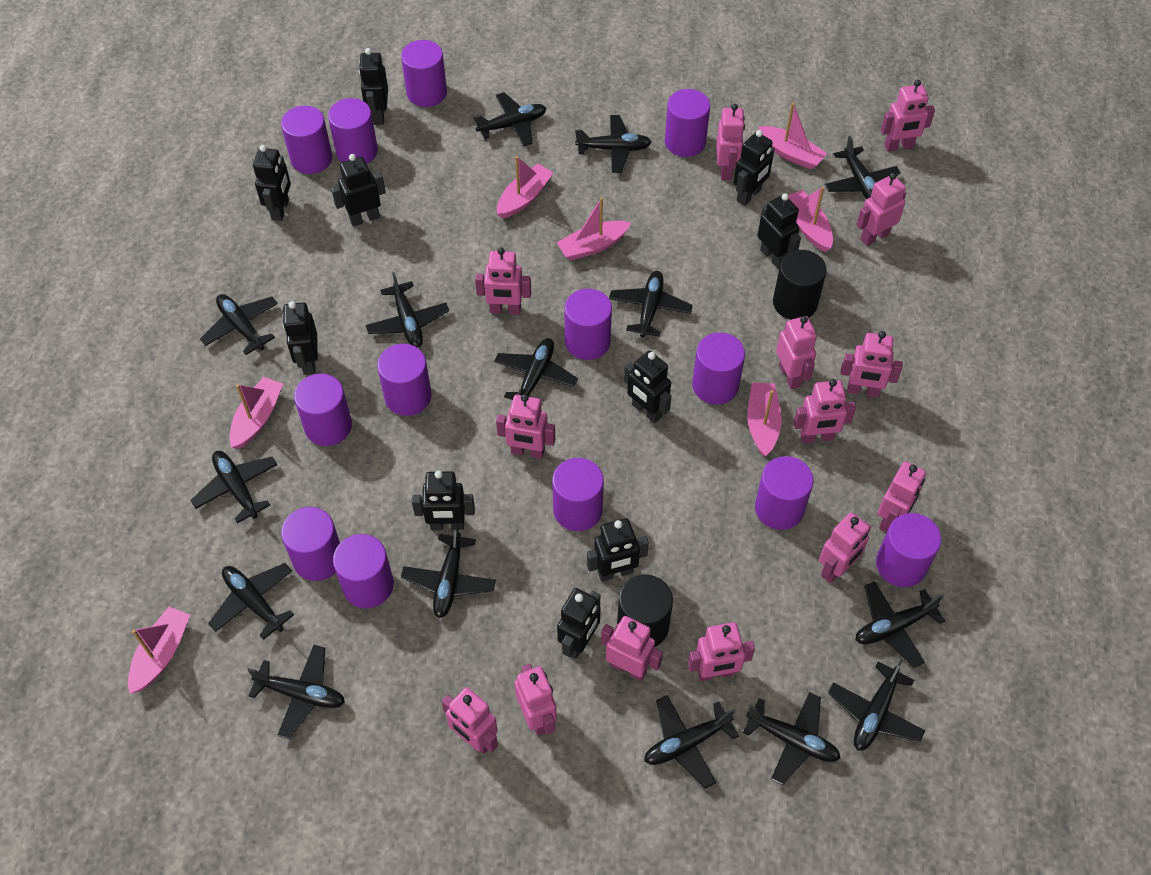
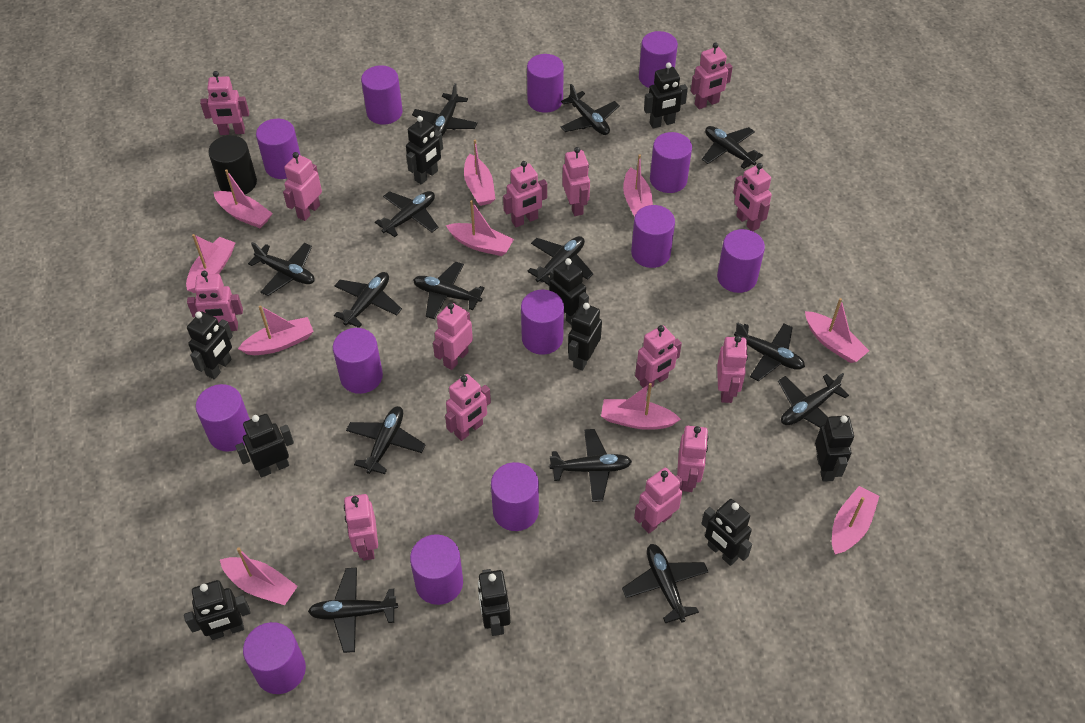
black cylinder: 2 -> 1
black plane: 15 -> 14
pink boat: 7 -> 10

